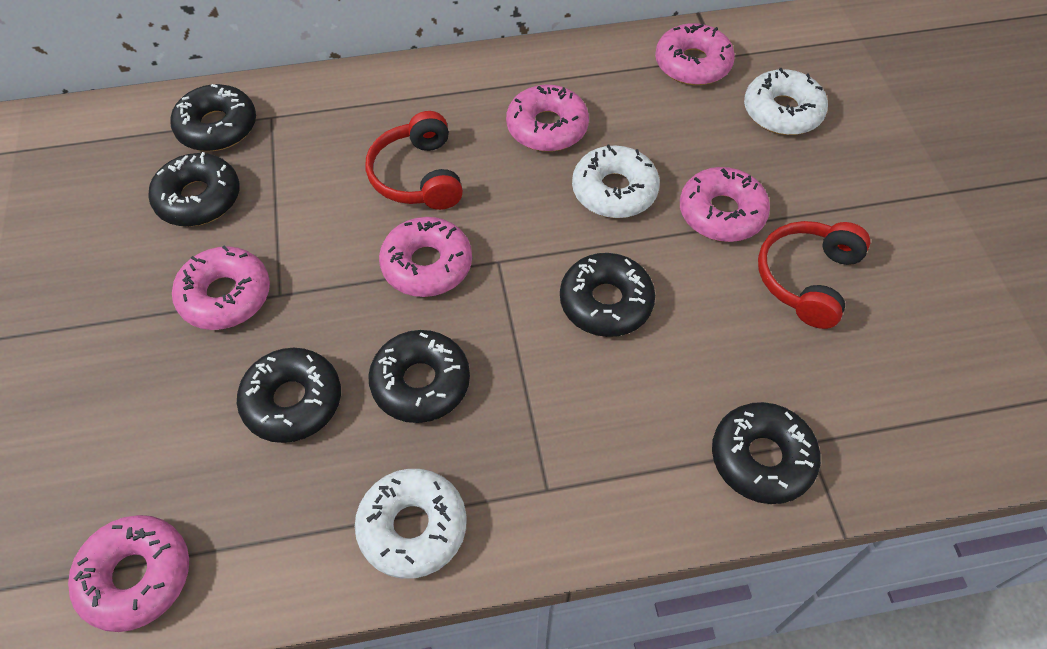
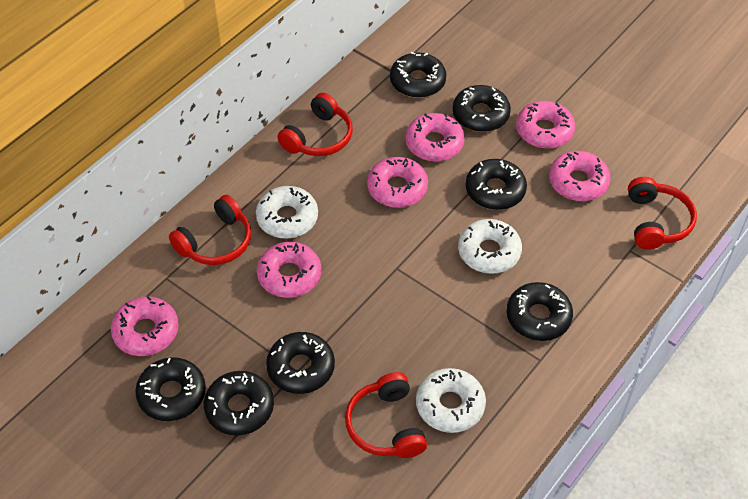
black donut: 6 -> 7
red headphones: 2 -> 4

